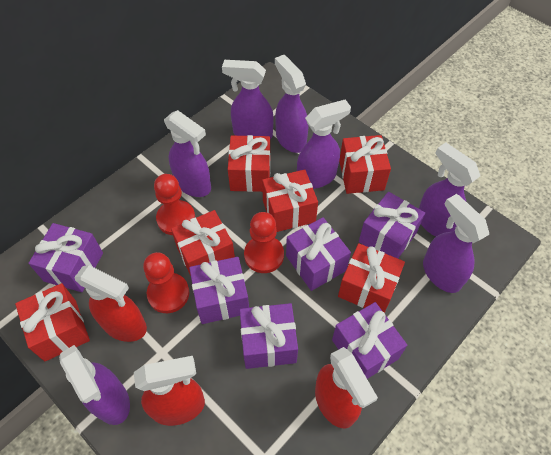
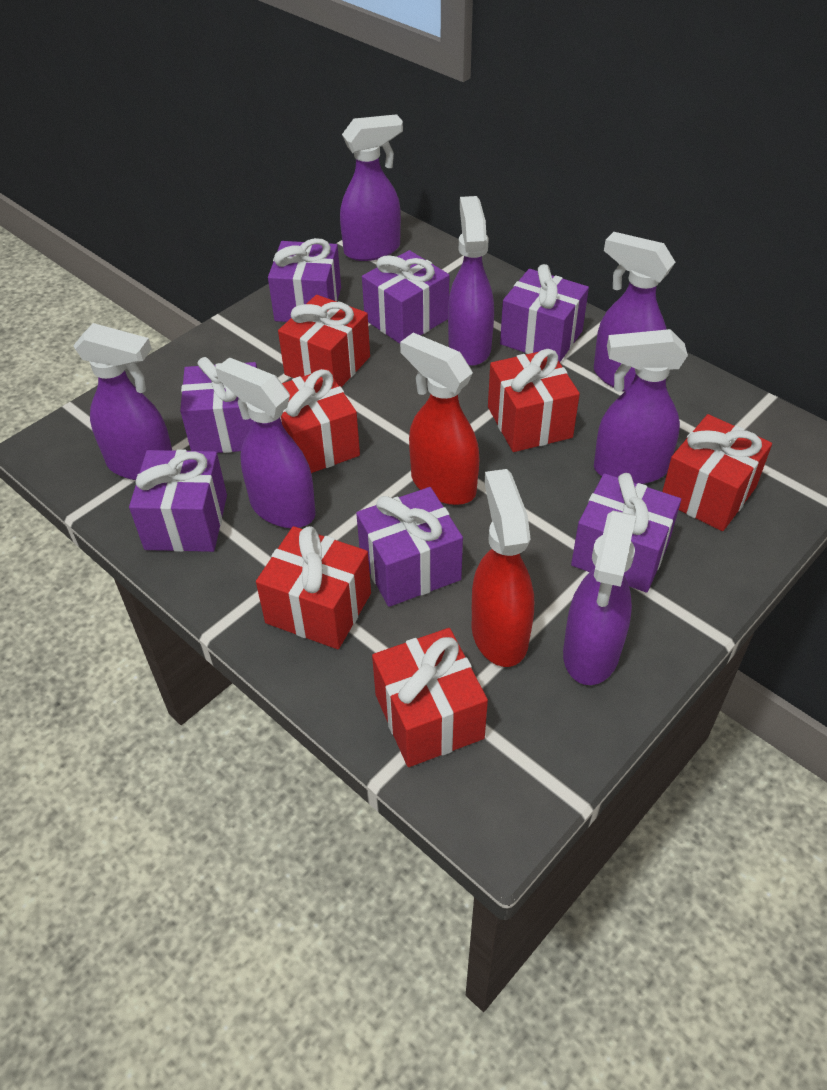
purple gift: 6 -> 7
red pawn: 3 -> 0
red spray bottle: 3 -> 2

